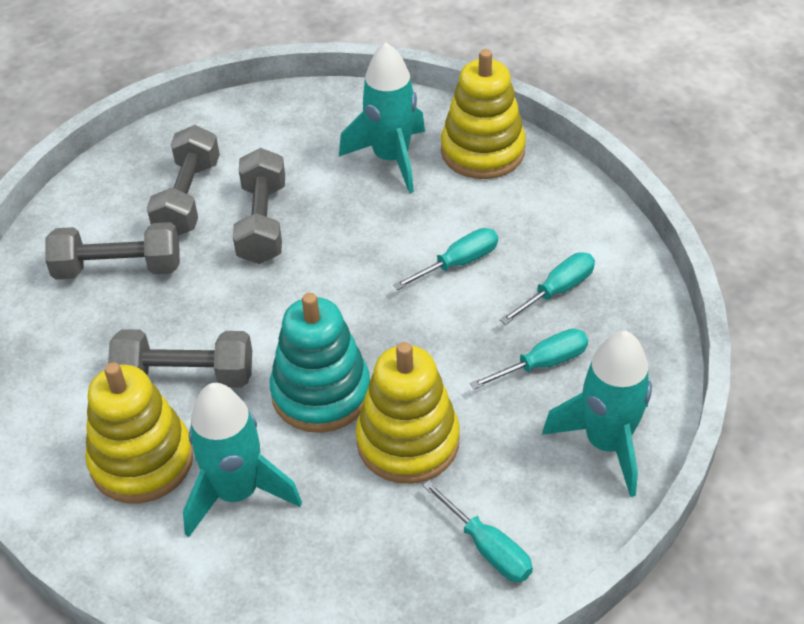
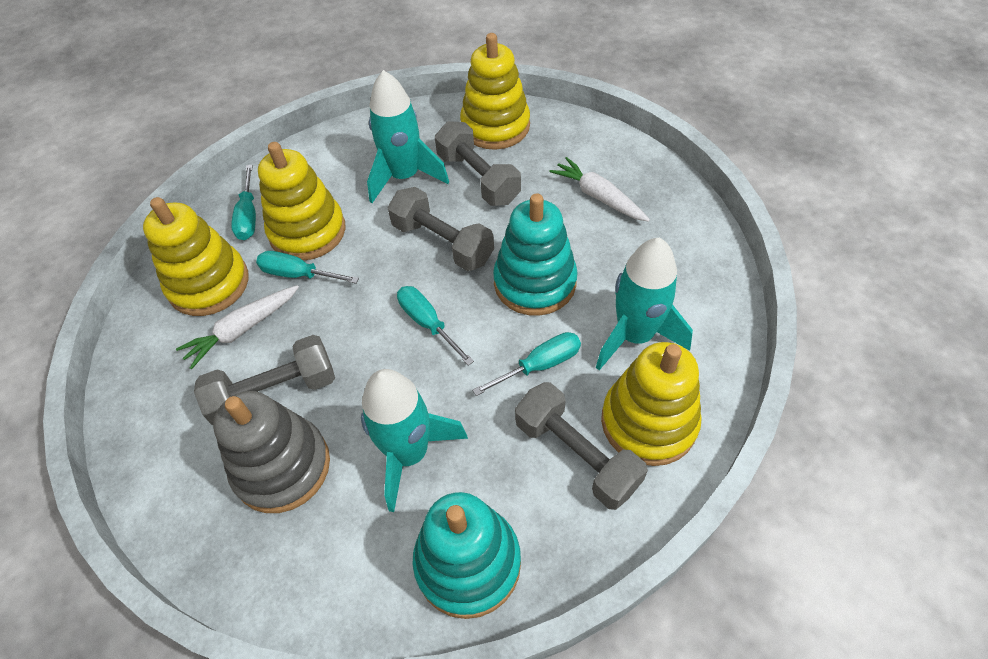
grey stacking toy: 0 -> 1
turquoise stacking toy: 1 -> 2
white carrot: 0 -> 2
yellow stacking toy: 3 -> 4

